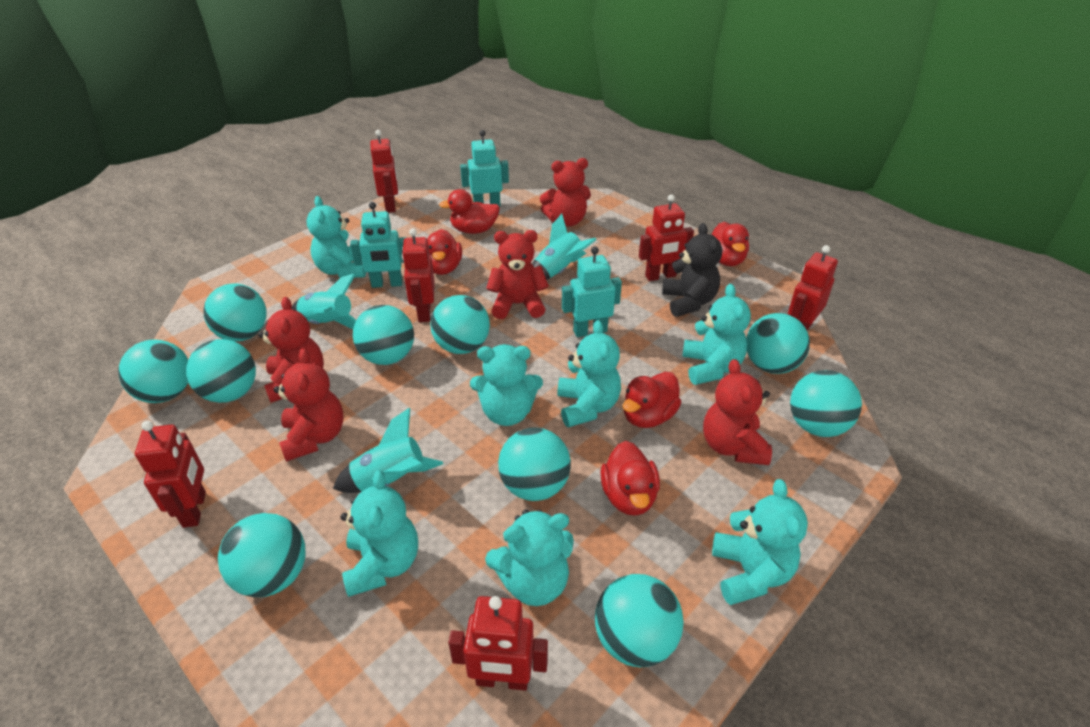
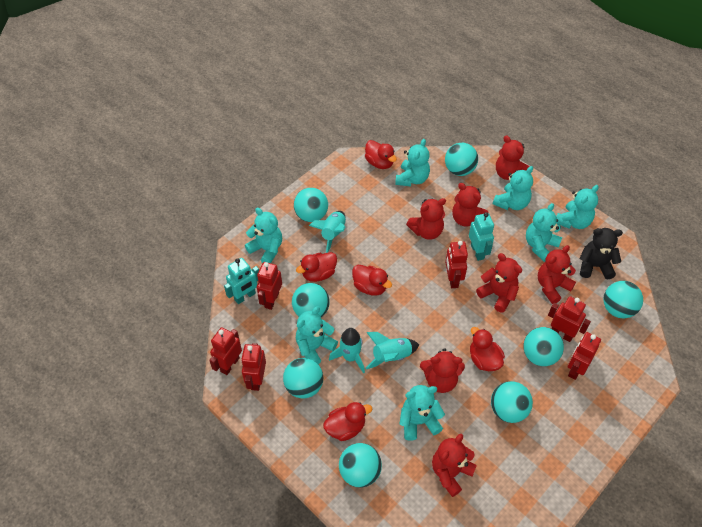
red teddy bear: 5 -> 7
turquoise ball: 10 -> 8
turquoise robot: 3 -> 2

